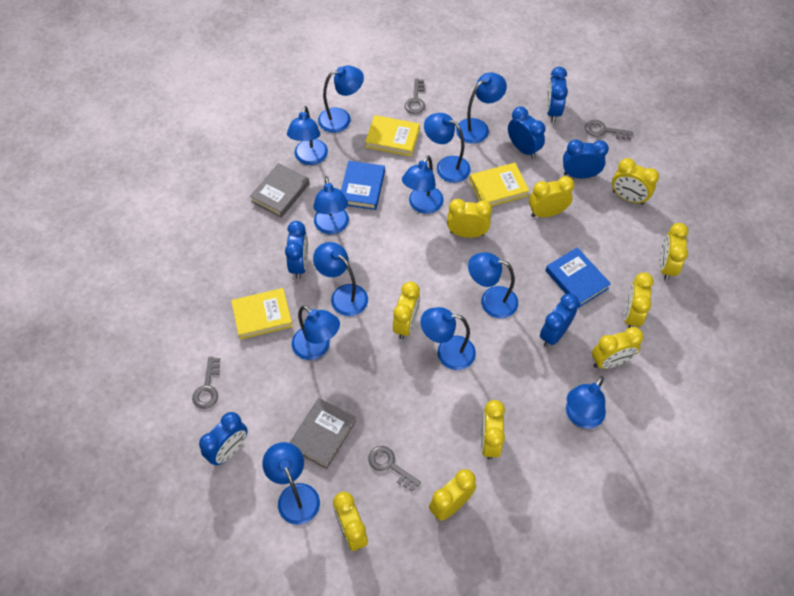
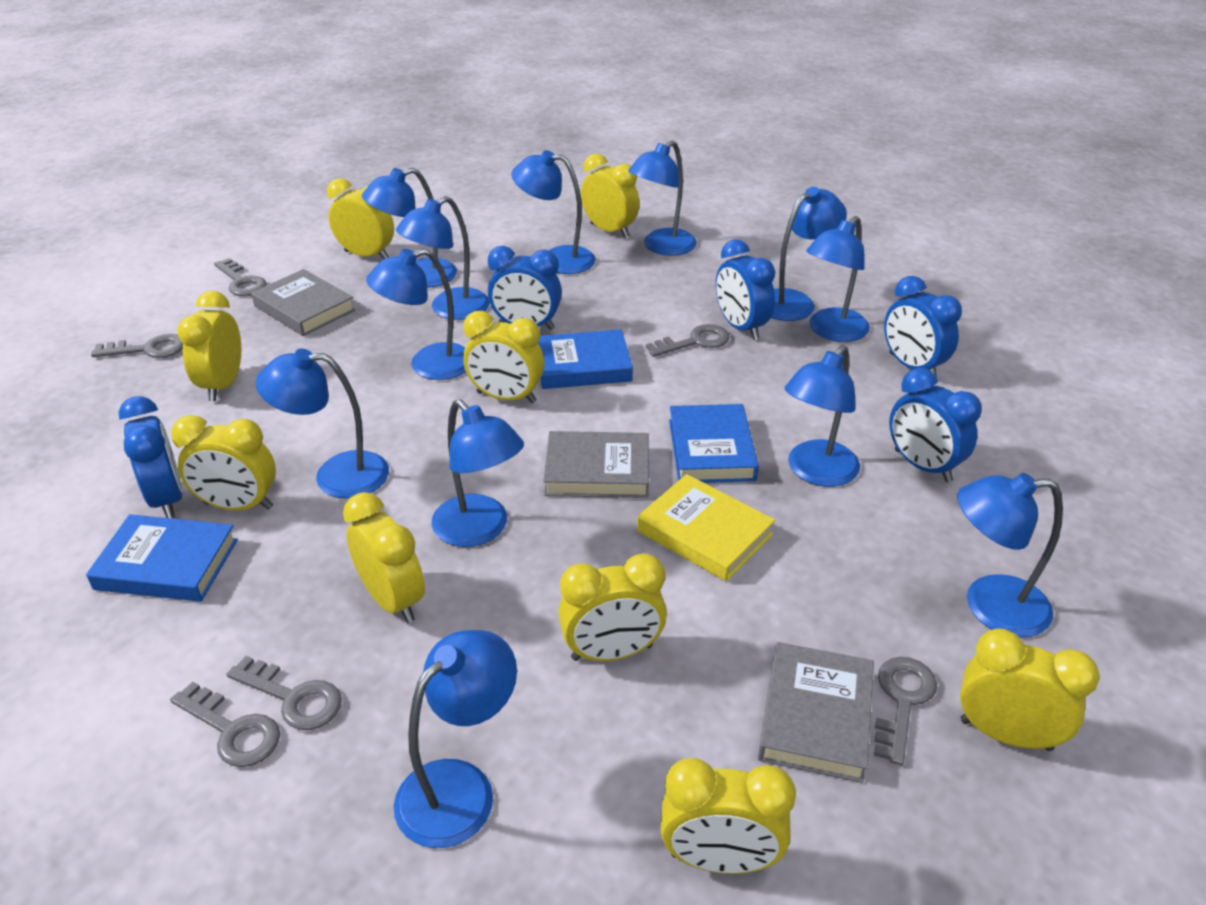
blue book: 2 -> 3
blue clock: 6 -> 5
grey book: 2 -> 3
grey key: 4 -> 6
yellow book: 3 -> 1
yellow clock: 10 -> 9

